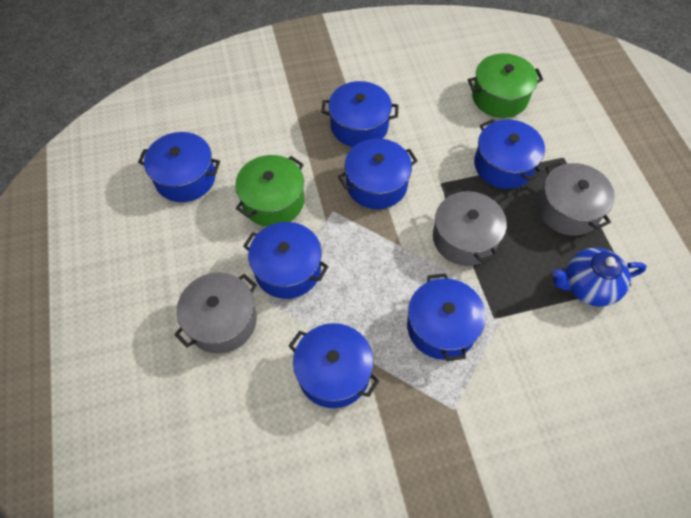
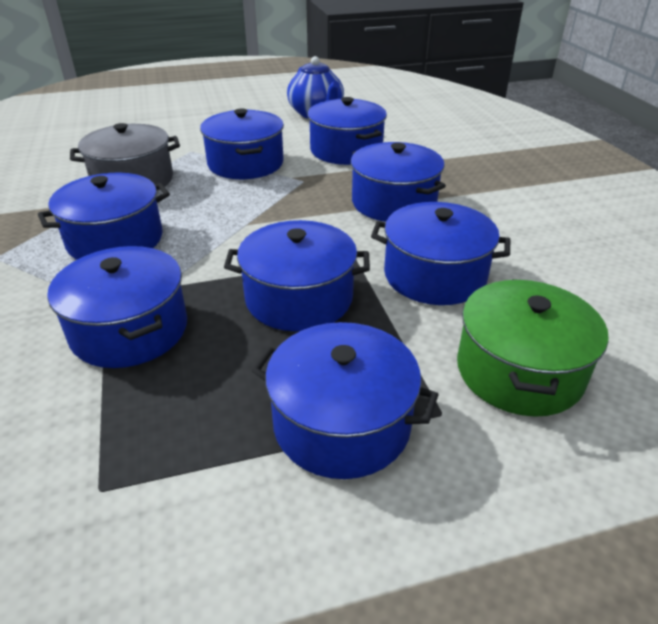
blue pot: 7 -> 8
green pot: 2 -> 1
grey pot: 3 -> 1

